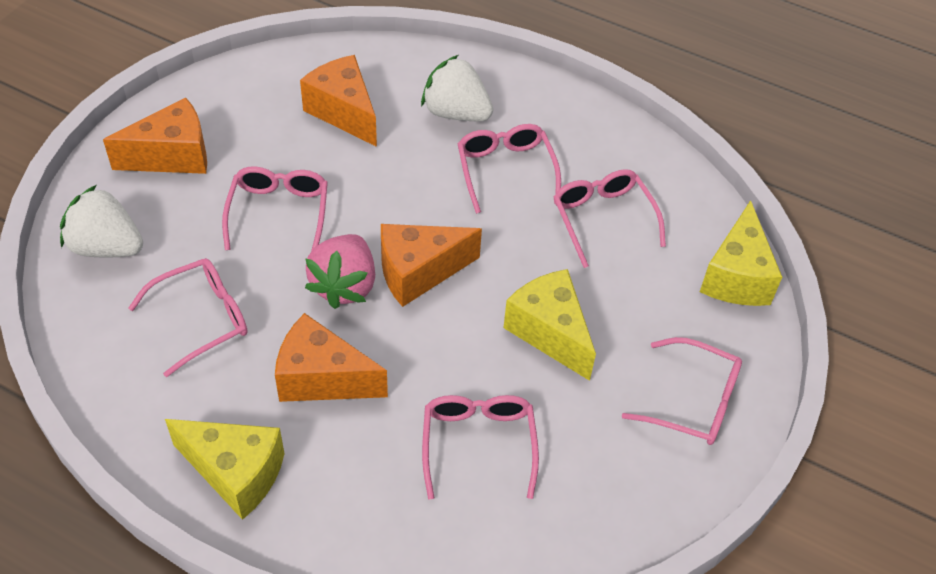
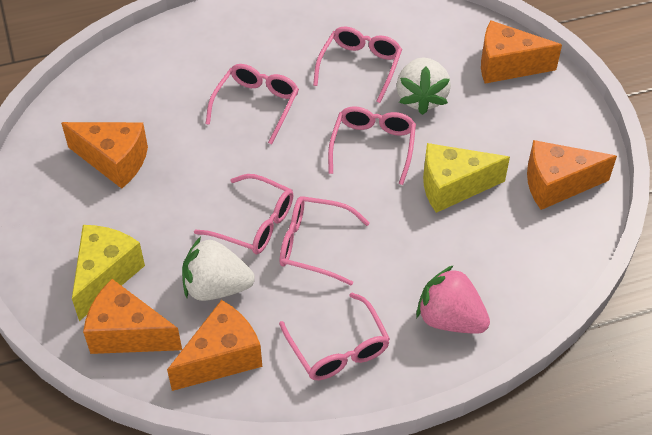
orange cheese: 4 -> 5
yellow cheese: 3 -> 2

